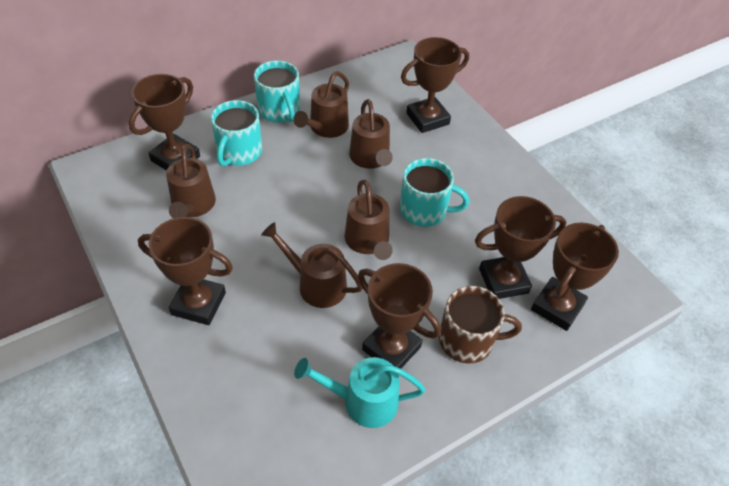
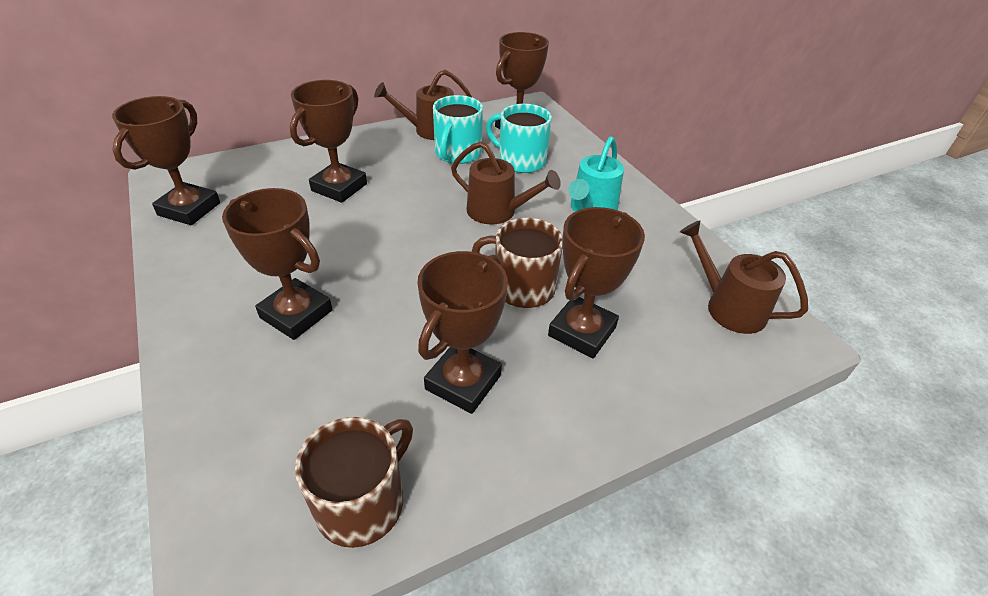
brown mug: 1 -> 2
brown watering can: 5 -> 3
turquoise mug: 3 -> 2

